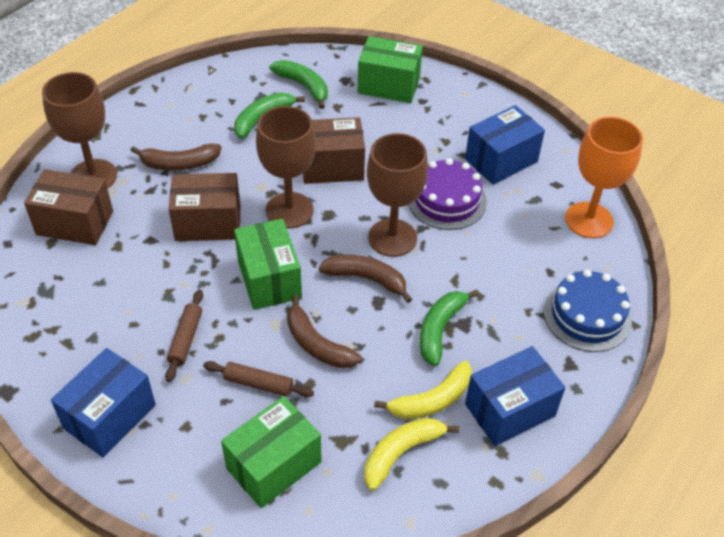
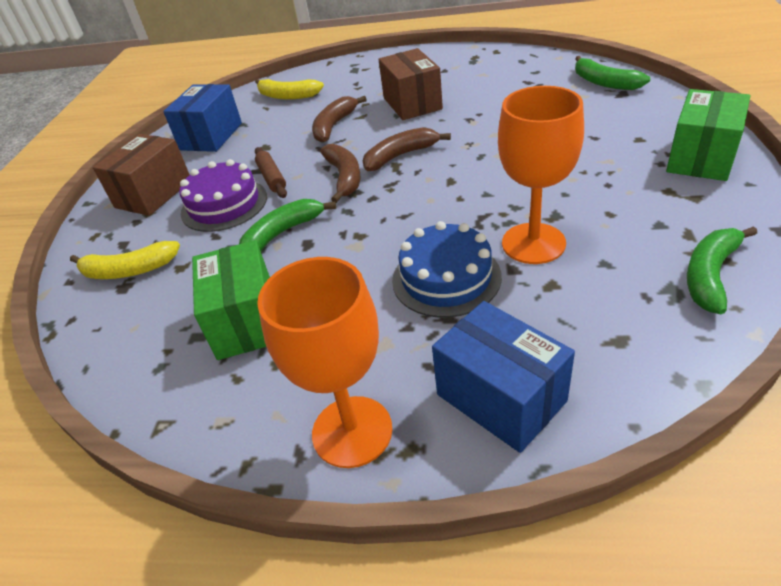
blue box: 3 -> 2
brown box: 3 -> 2
brown goblet: 3 -> 0
brown rolling pin: 2 -> 1
green box: 3 -> 2
orange goblet: 1 -> 2

